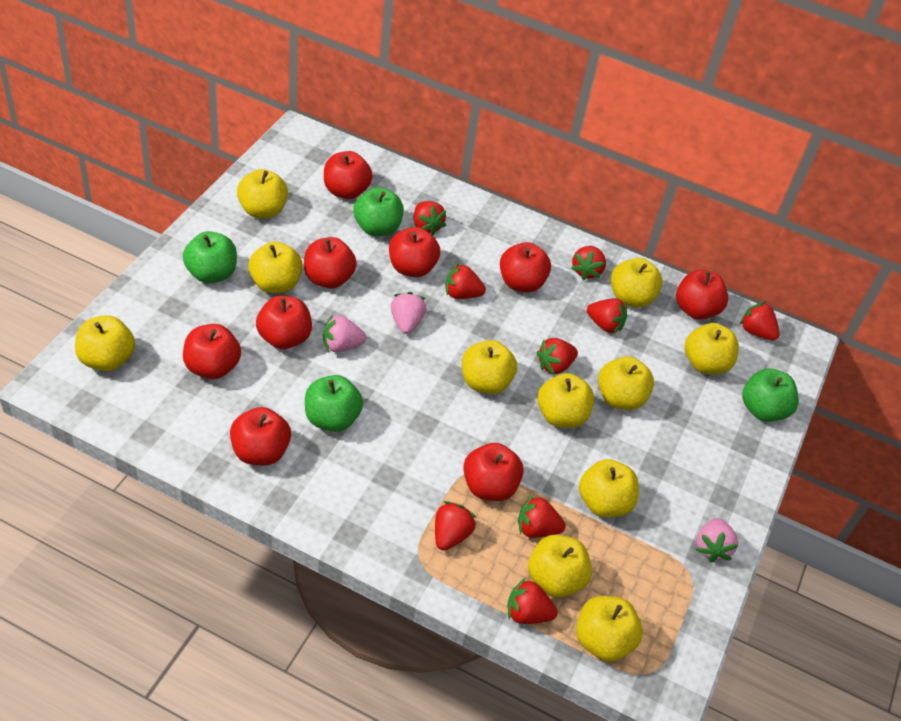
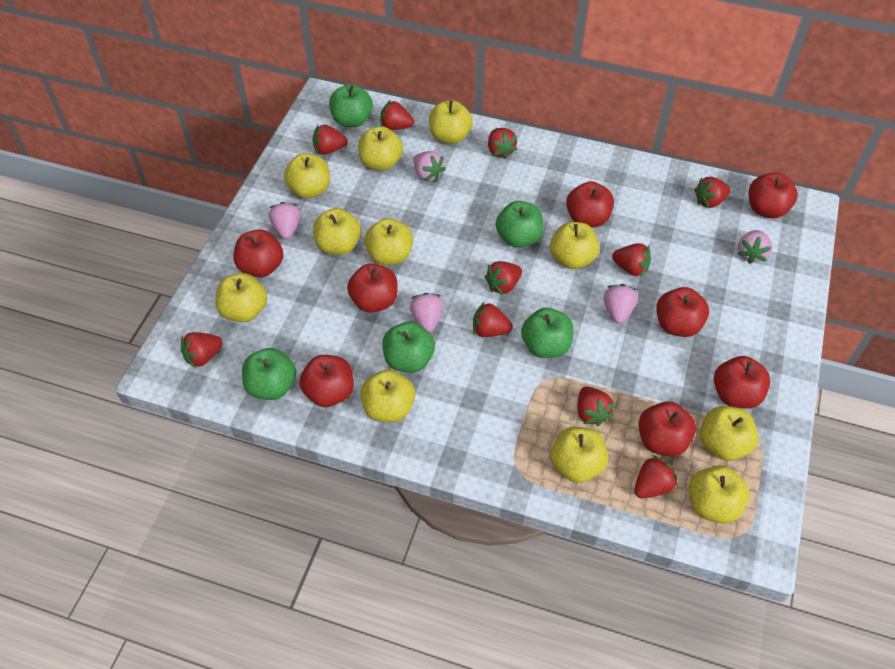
green apple: 4 -> 5
pink strawberry: 3 -> 5
red apple: 9 -> 8
red strawberry: 9 -> 10

